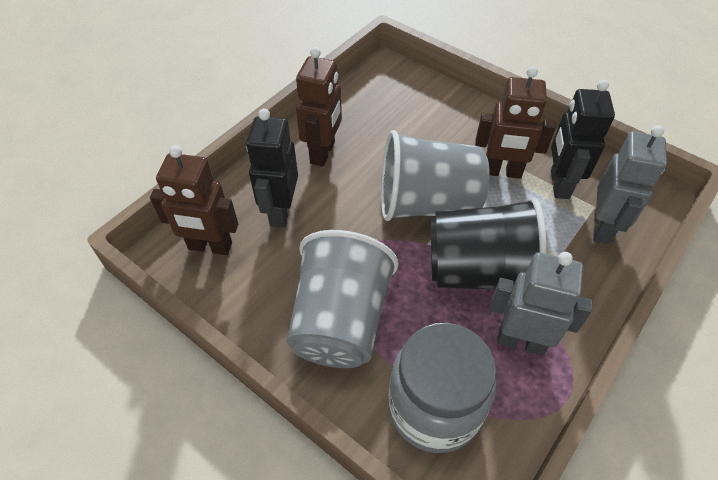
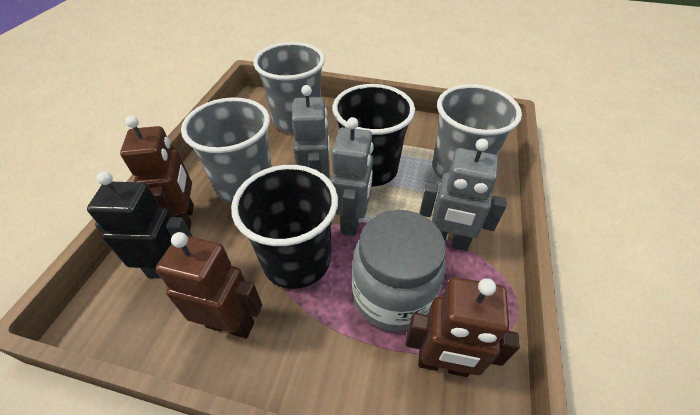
black cup: 1 -> 2
black robot: 2 -> 1
grey cup: 2 -> 3
grey robot: 2 -> 3

